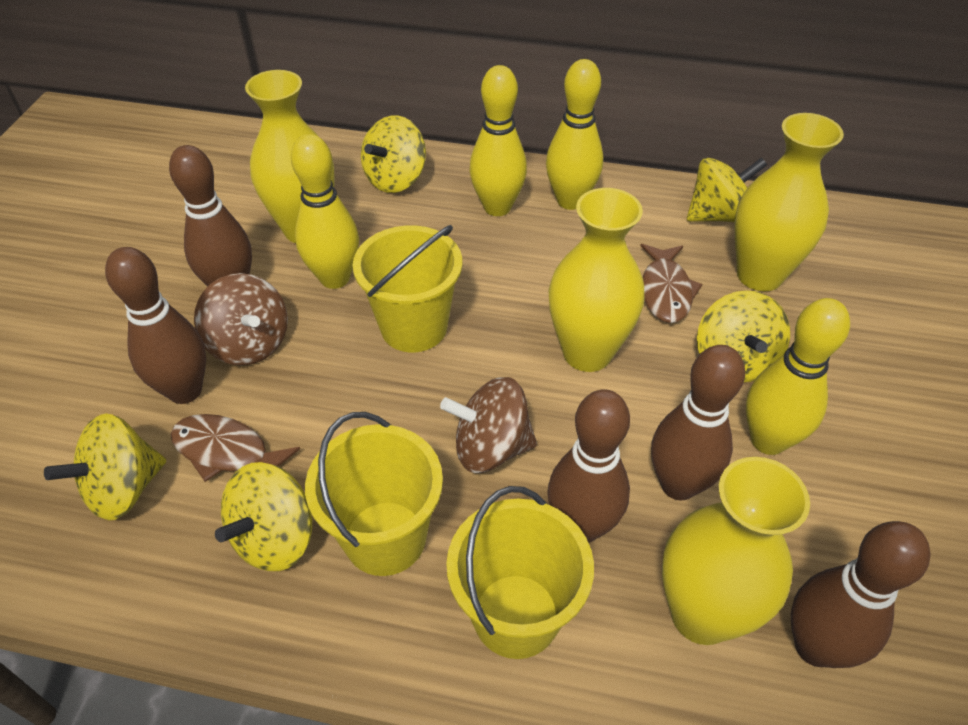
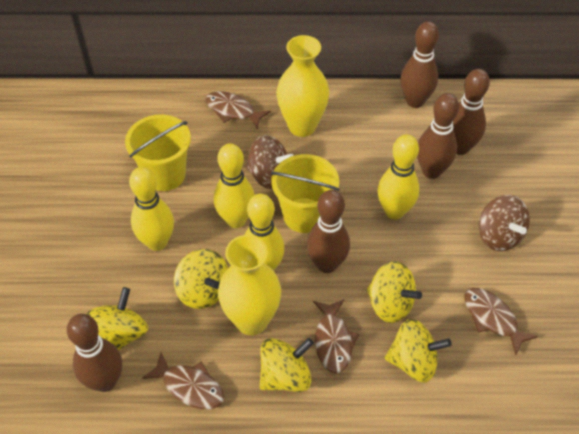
brown fish: 2 -> 4
yellow bucket: 3 -> 2
yellow vase: 4 -> 2

